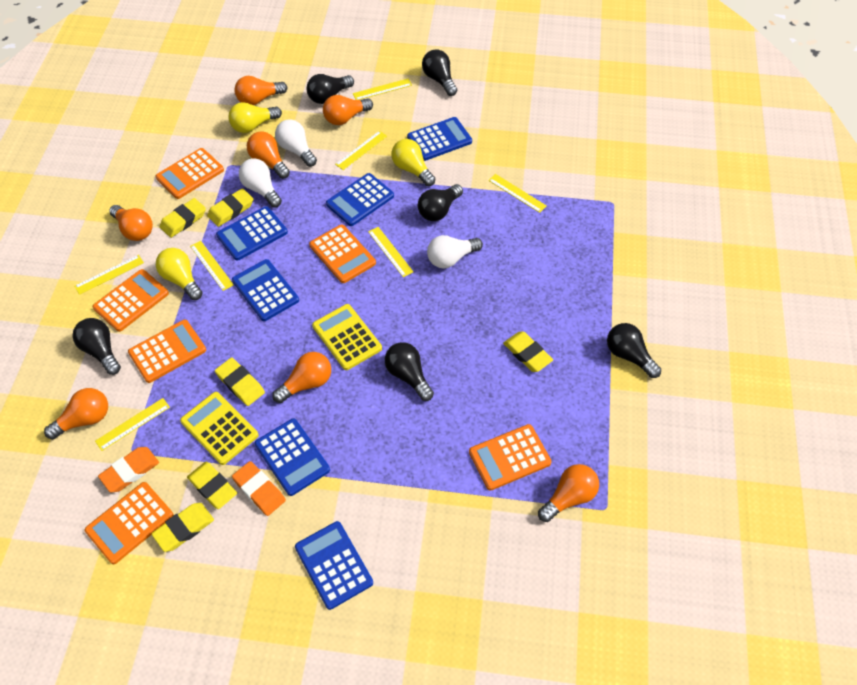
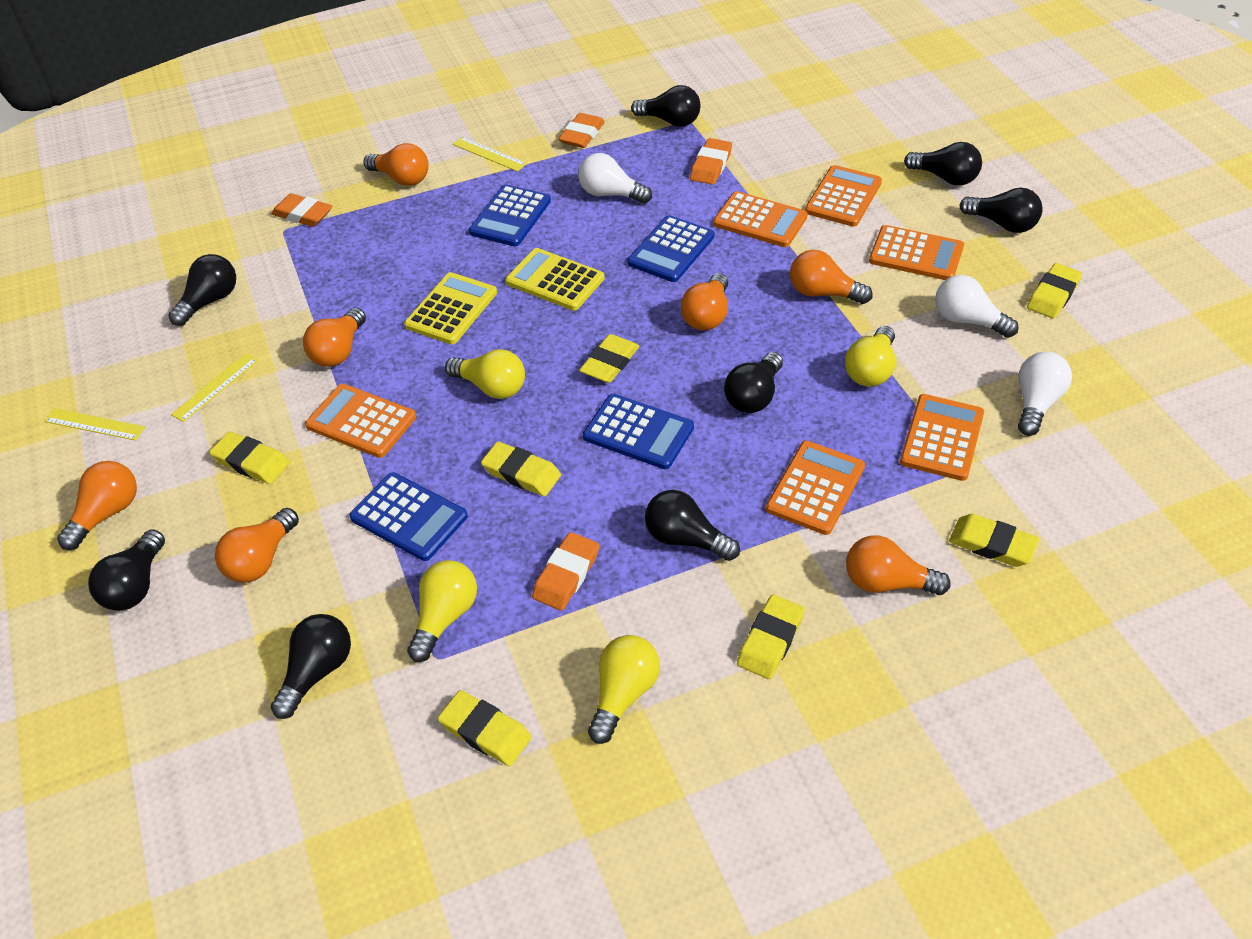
black light bulb: 6 -> 8
blue calculator: 6 -> 4
orange eraser: 2 -> 4
yellow eraser: 6 -> 7
yellow light bulb: 3 -> 4
yellow ruler: 7 -> 3

